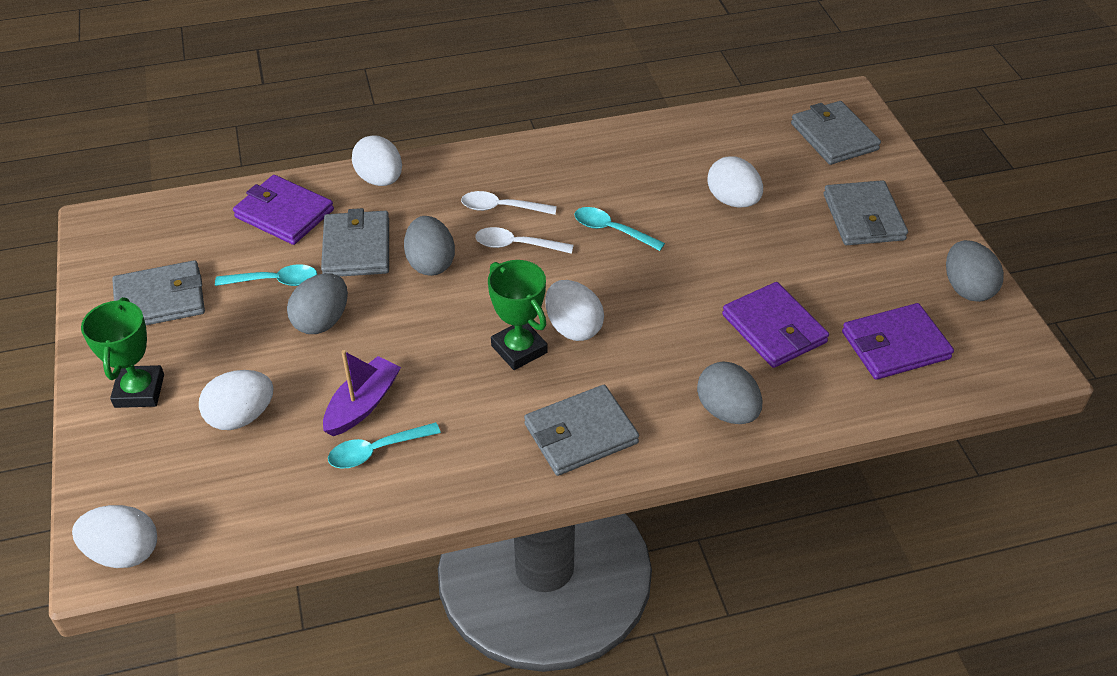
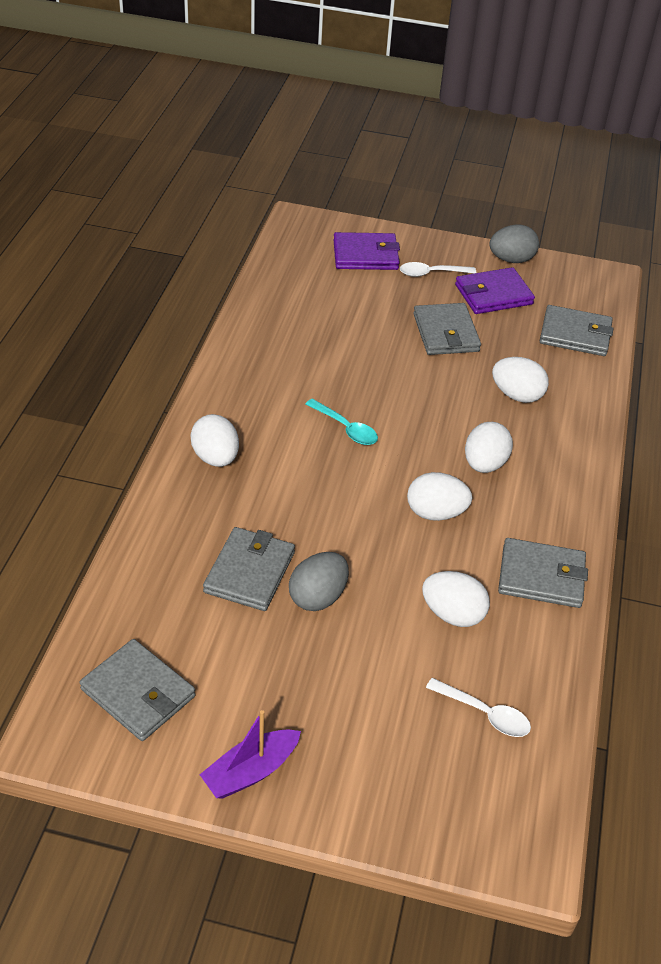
green trophy: 2 -> 0
grey egg: 4 -> 2
purple wallet: 3 -> 2
turquoise spoon: 3 -> 1

